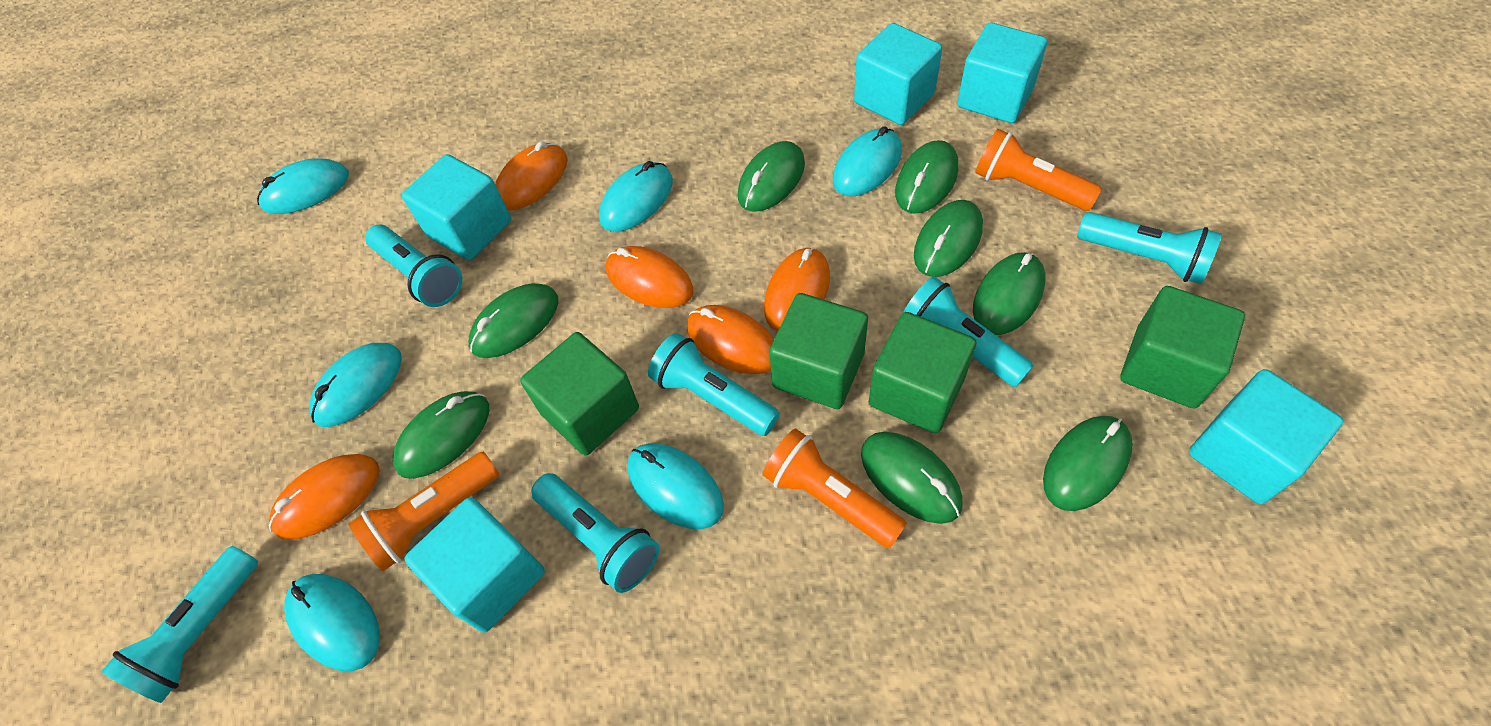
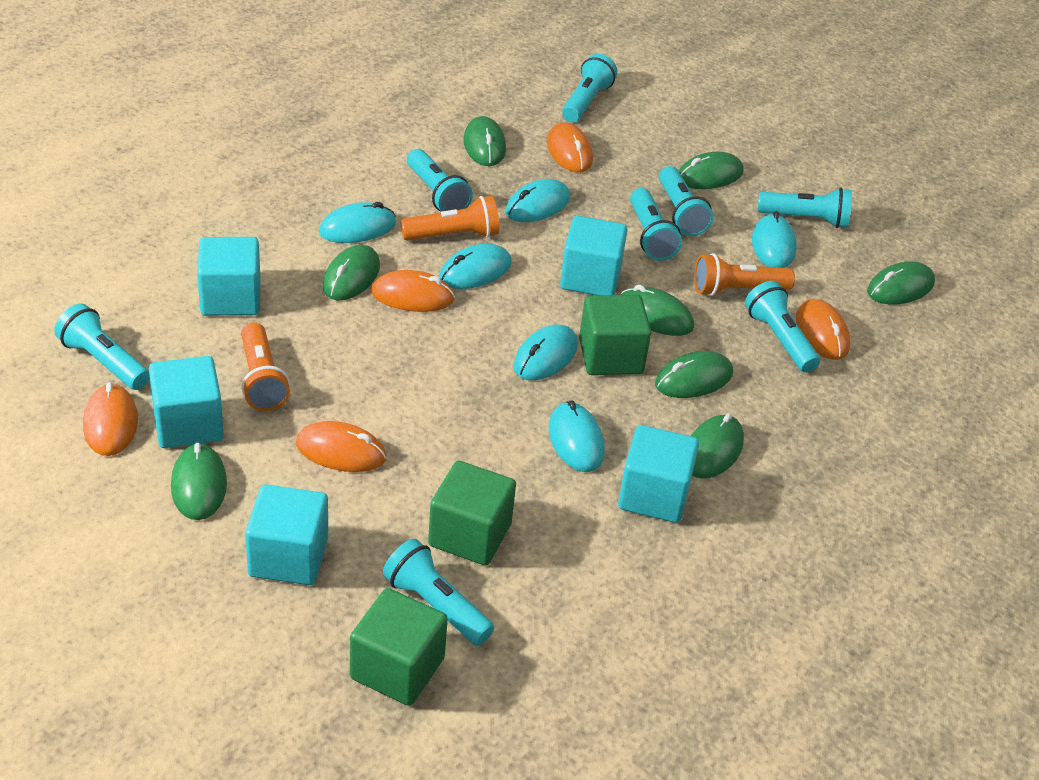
green cube: 4 -> 3
turquoise flashlight: 6 -> 8

